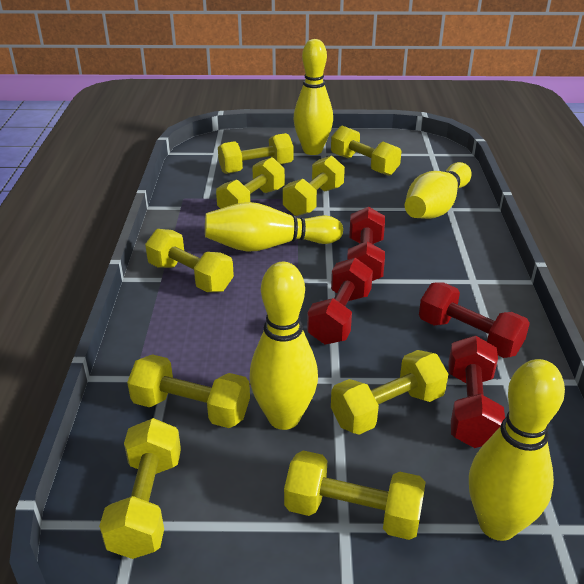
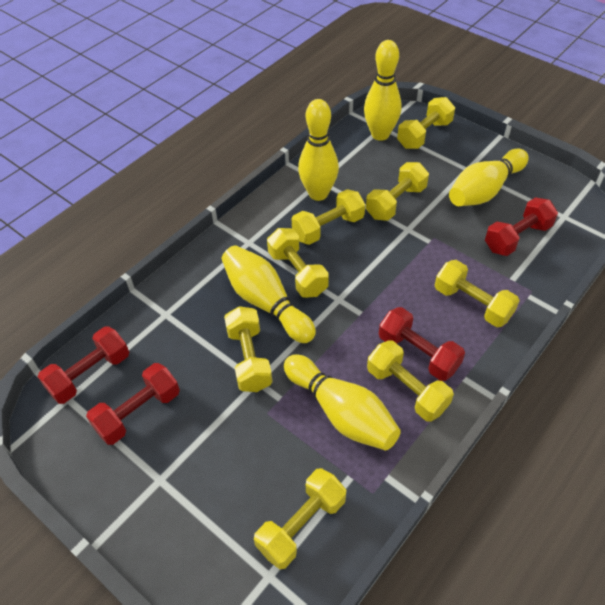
yellow dumbbell: 9 -> 8

